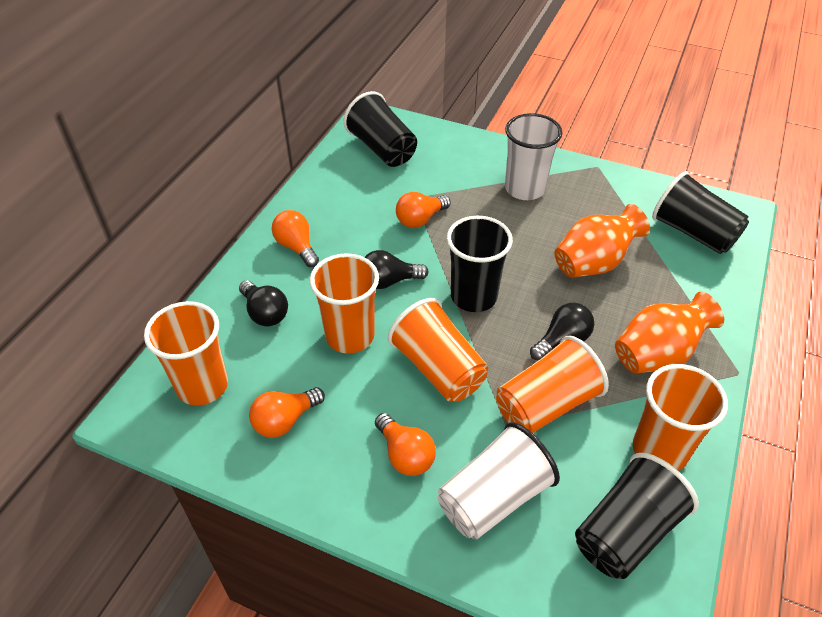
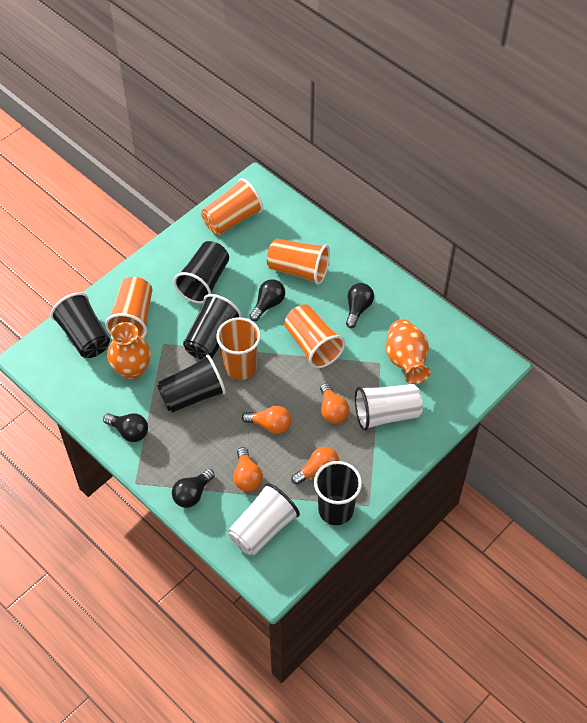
black cup: 4 -> 5
black light bulb: 3 -> 4

